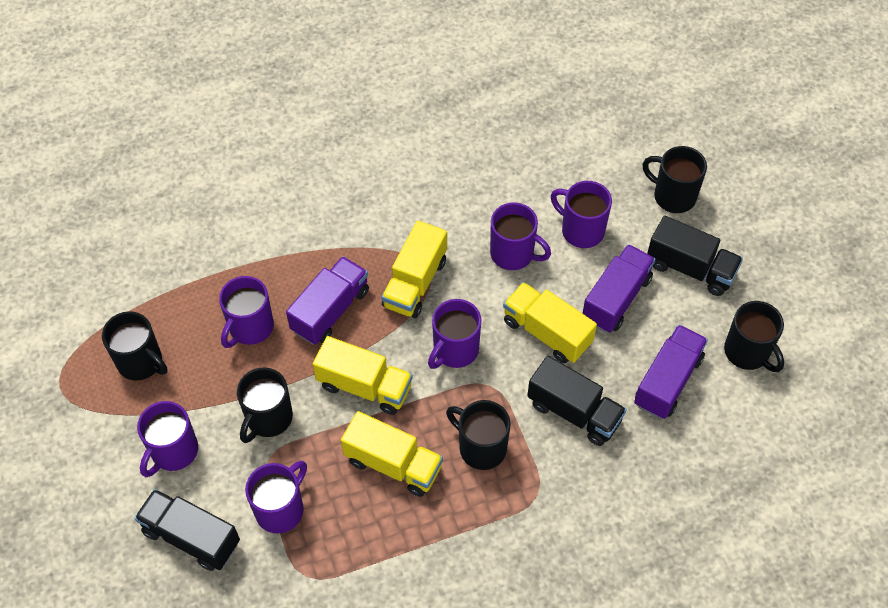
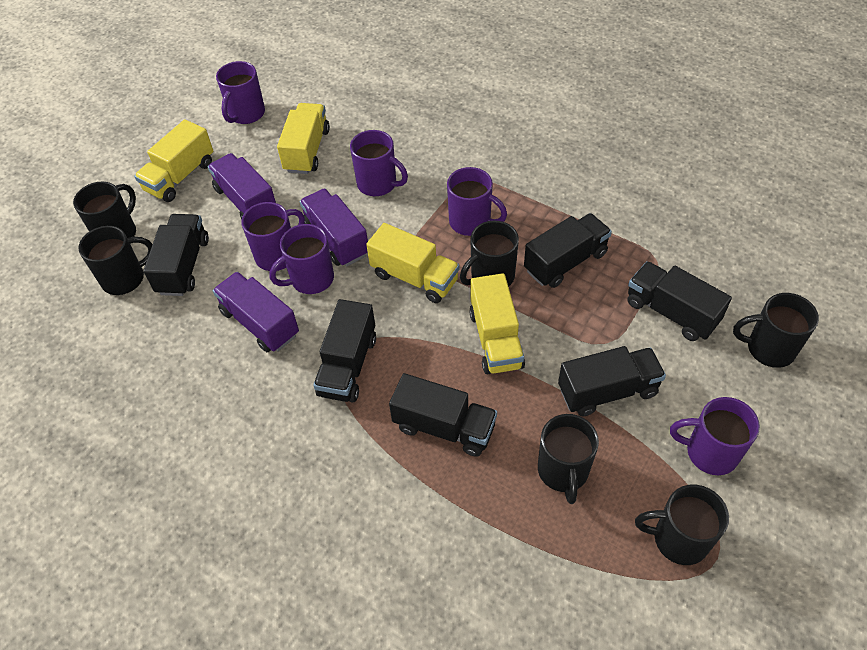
black mug: 5 -> 6
black truck: 3 -> 6

